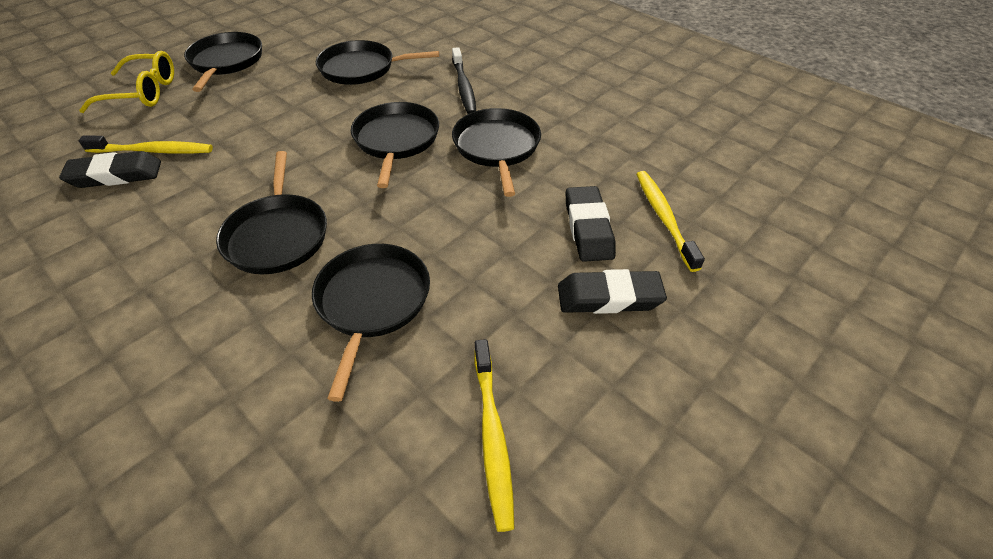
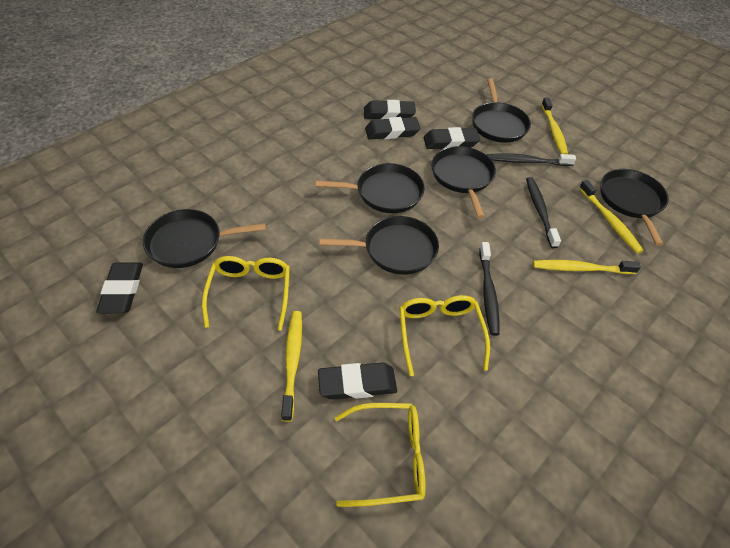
black eraser: 3 -> 5
black toothbrush: 1 -> 3
yellow glasses: 1 -> 3
yellow toothbrush: 3 -> 4

